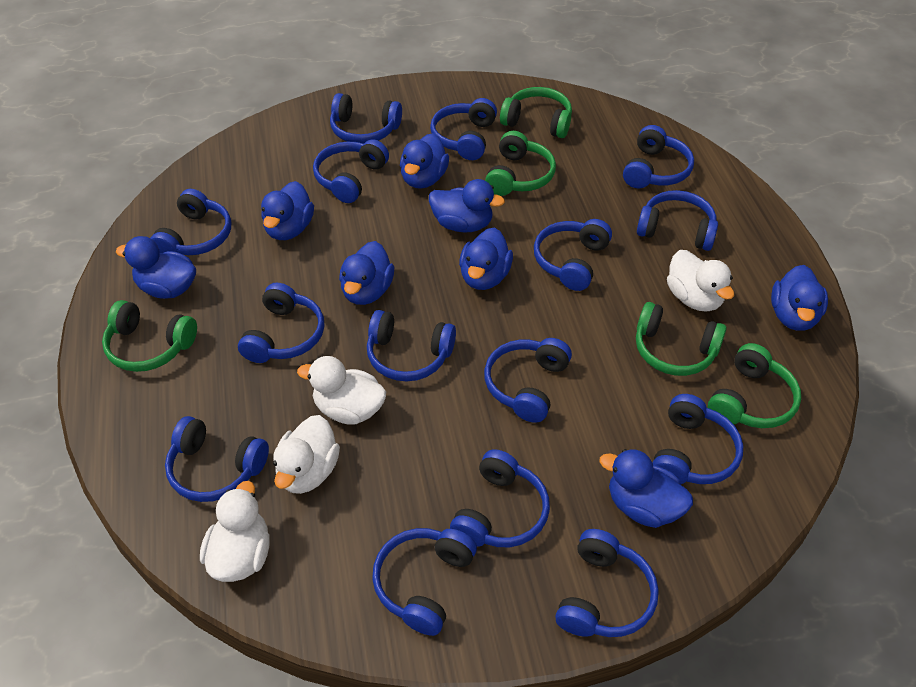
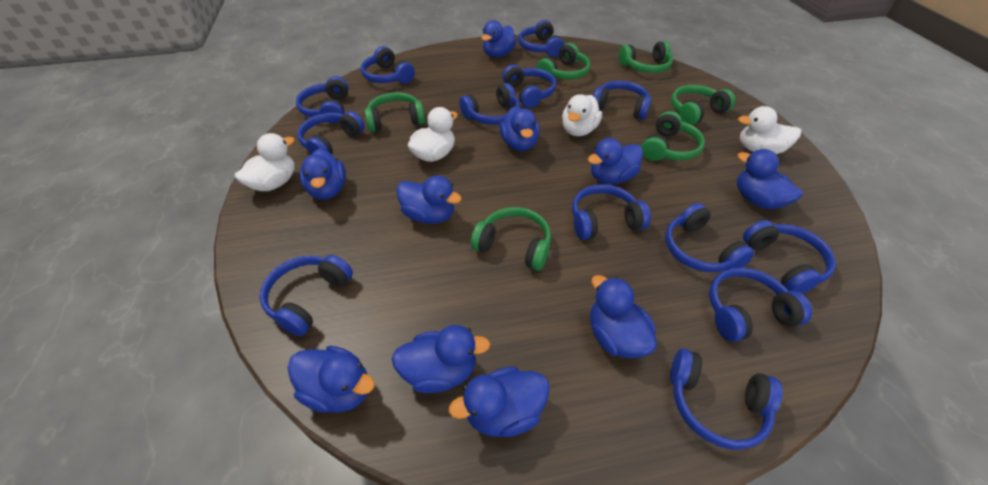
blue duck: 8 -> 10
blue headphones: 15 -> 13
green headphones: 5 -> 6

